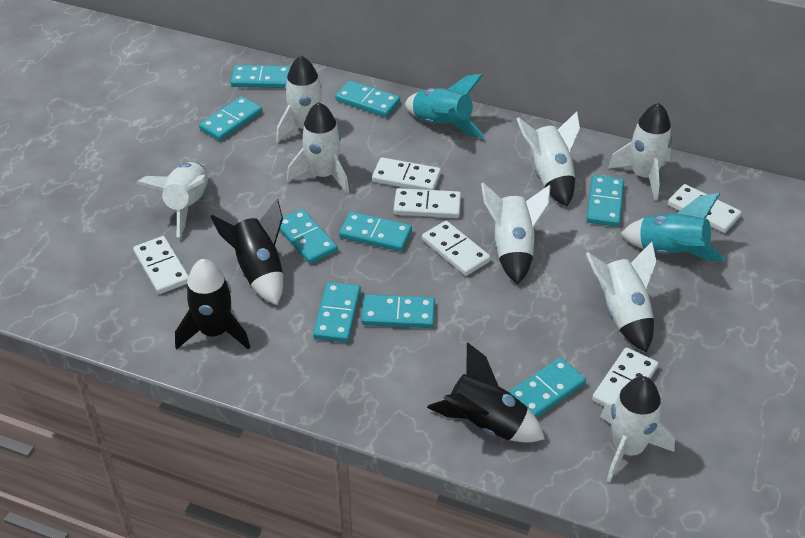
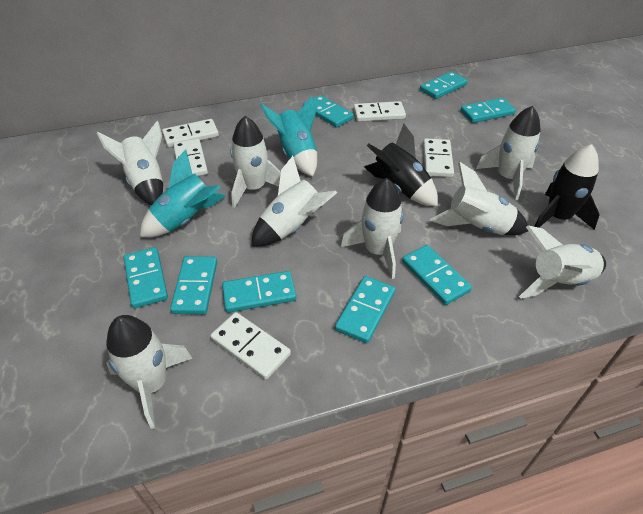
black rocket: 3 -> 2
turquoise domino: 9 -> 8
white domino: 6 -> 5

